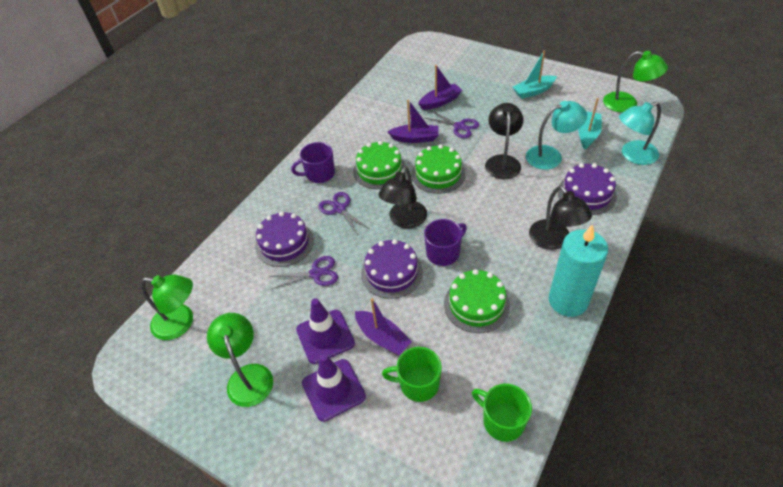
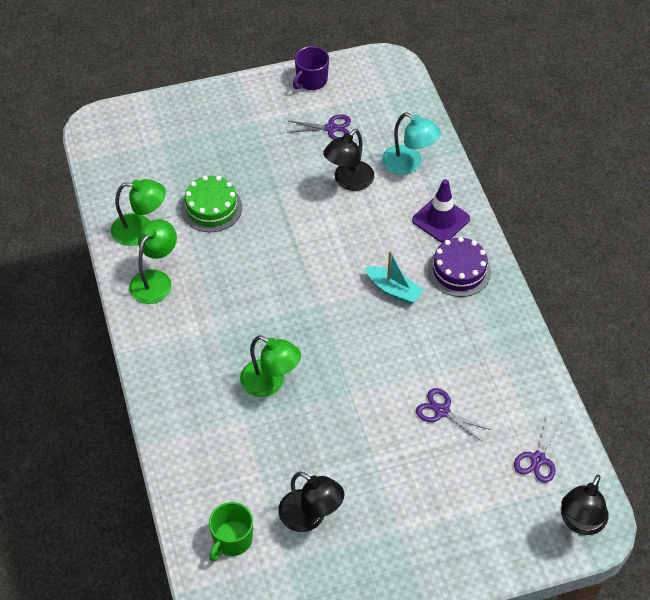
green cake: 3 -> 1
green mug: 2 -> 1
purple boat: 3 -> 0
purple cake: 3 -> 1
purple mug: 2 -> 1
purple traffic cone: 2 -> 1
turquoise boat: 2 -> 1
turquoise candle: 1 -> 0
turquoise lamp: 2 -> 1

